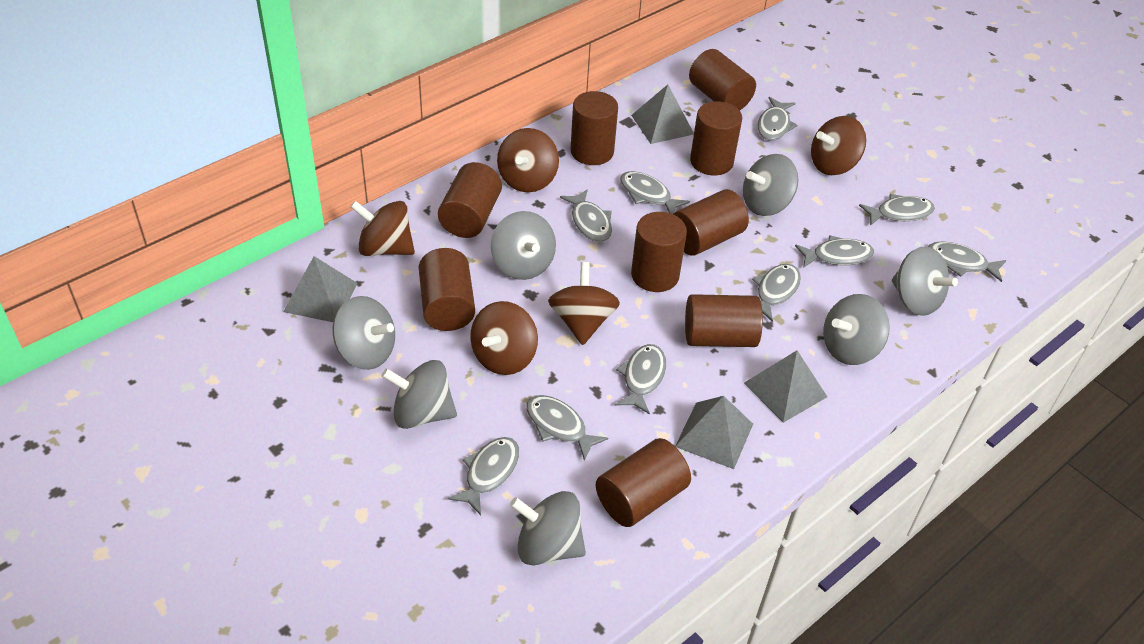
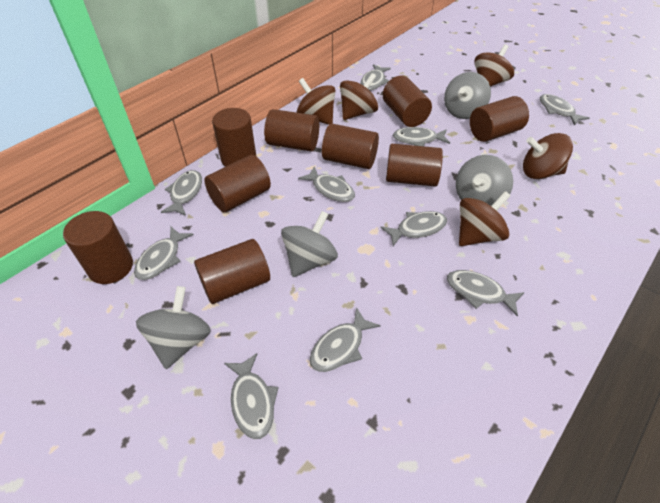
grey pyramid: 4 -> 0
grey spinning top: 7 -> 4

